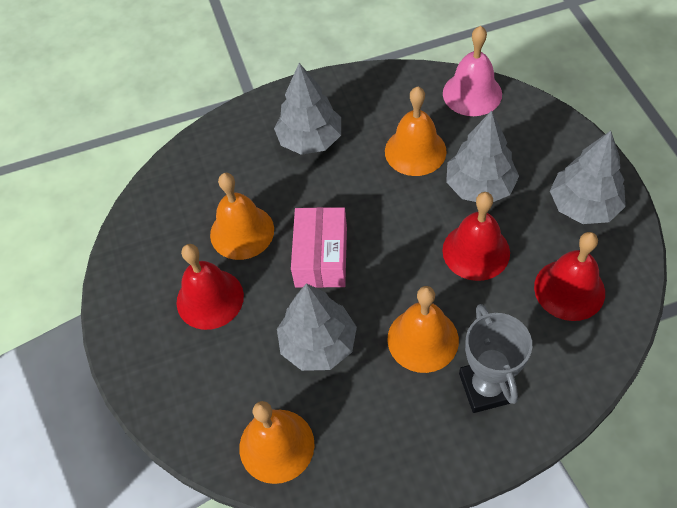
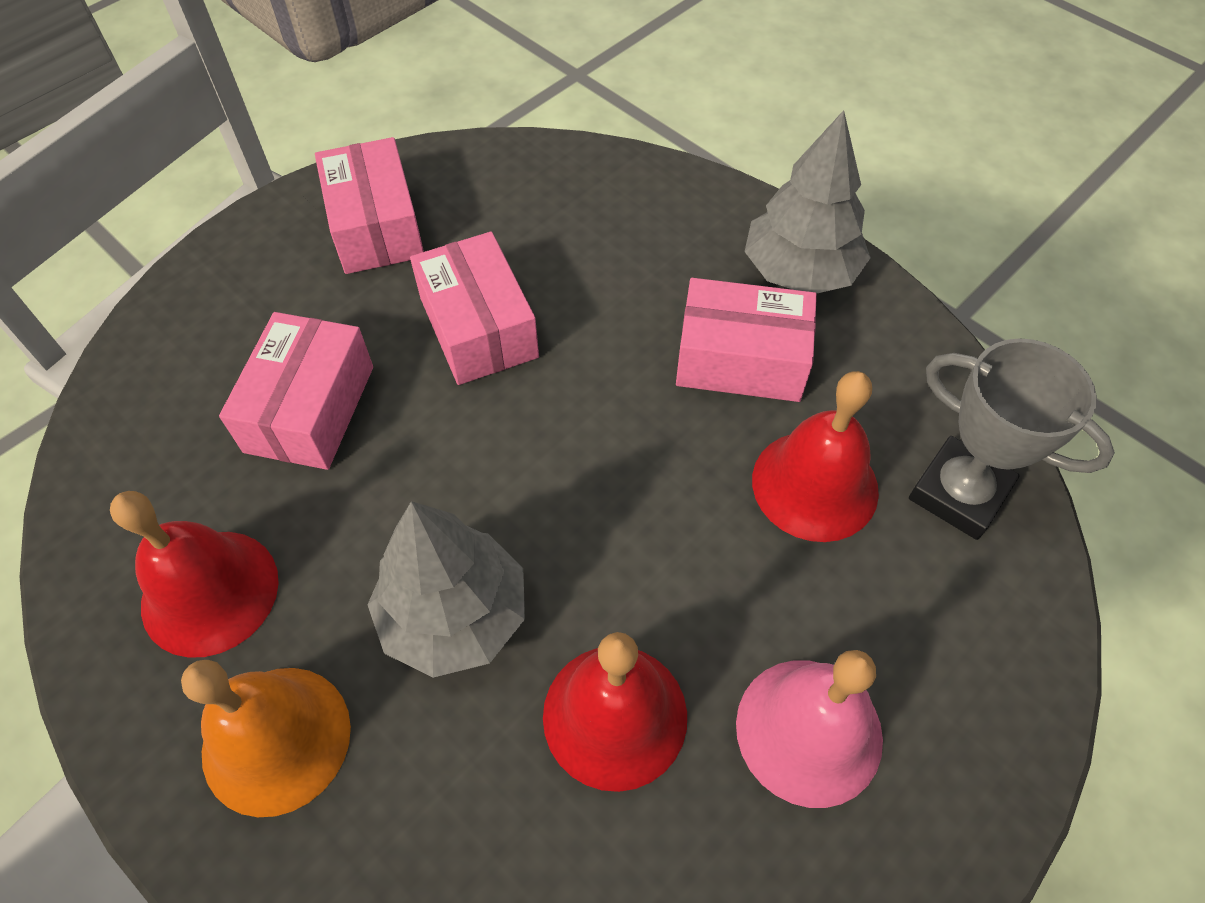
grey tree: 4 -> 2
orange bell: 4 -> 1
pink box: 1 -> 4

